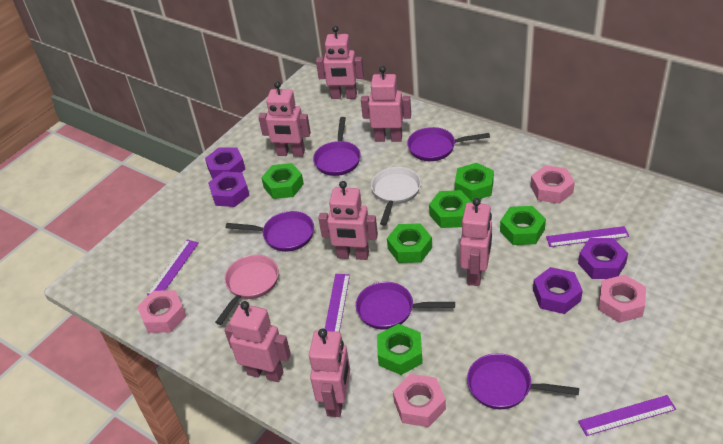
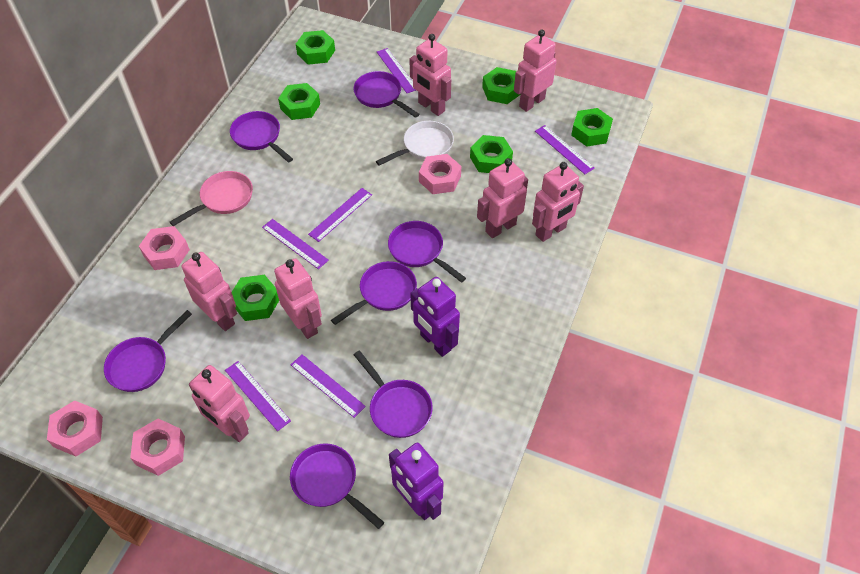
purple nut: 4 -> 0
purple pan: 5 -> 7
purple robot: 0 -> 2
purple ruler: 4 -> 6

